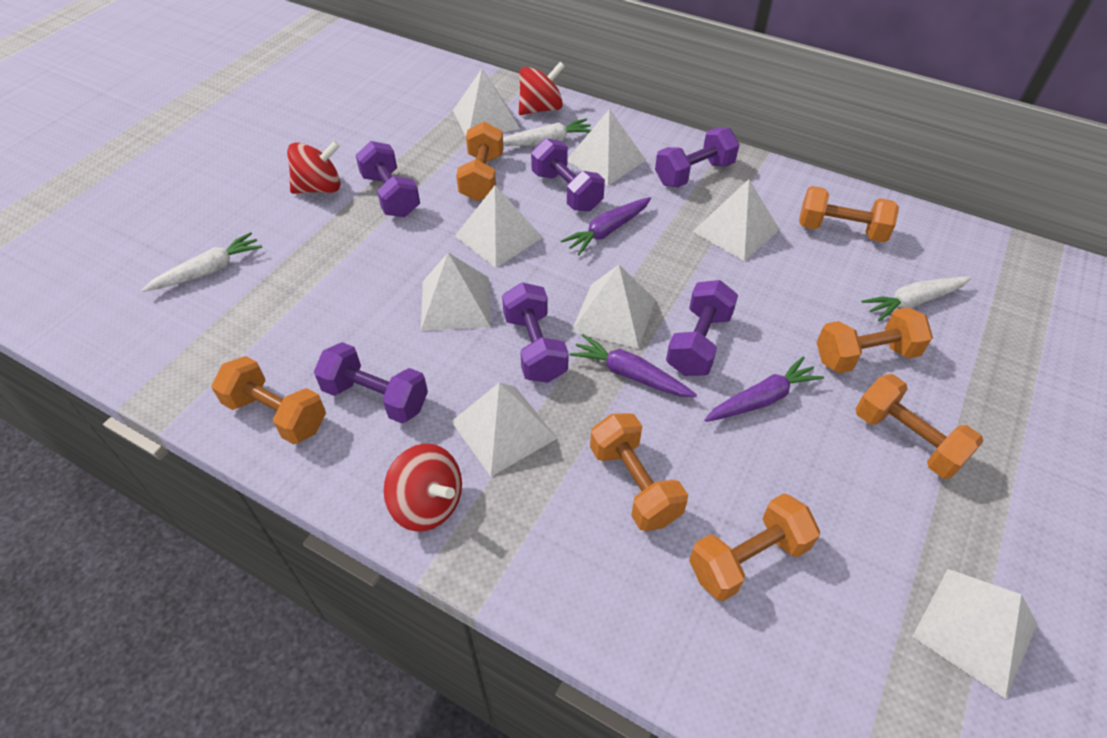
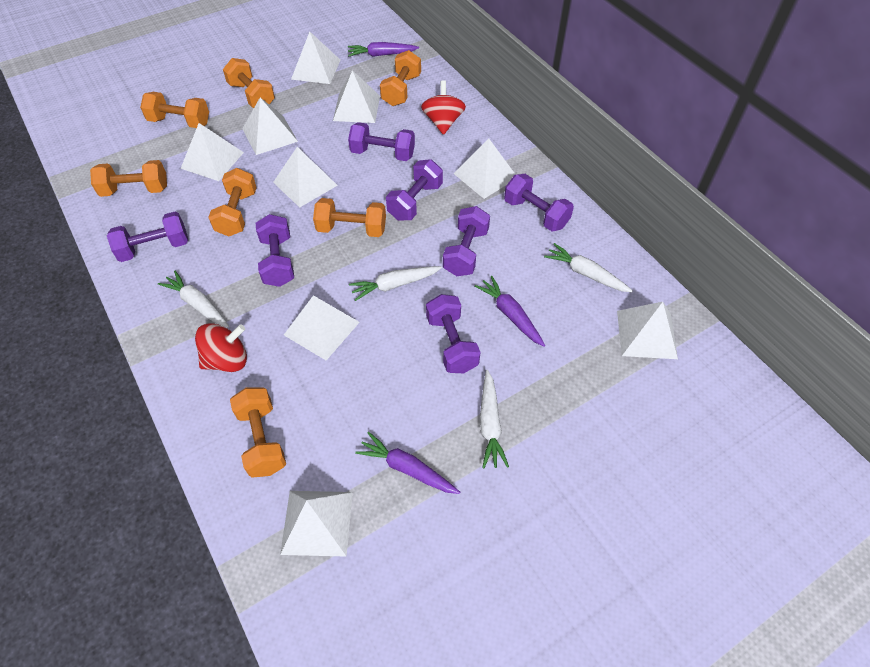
purple dumbbell: 6 -> 7
red spinning top: 3 -> 2
white carrot: 3 -> 4
white pyramid: 8 -> 9

